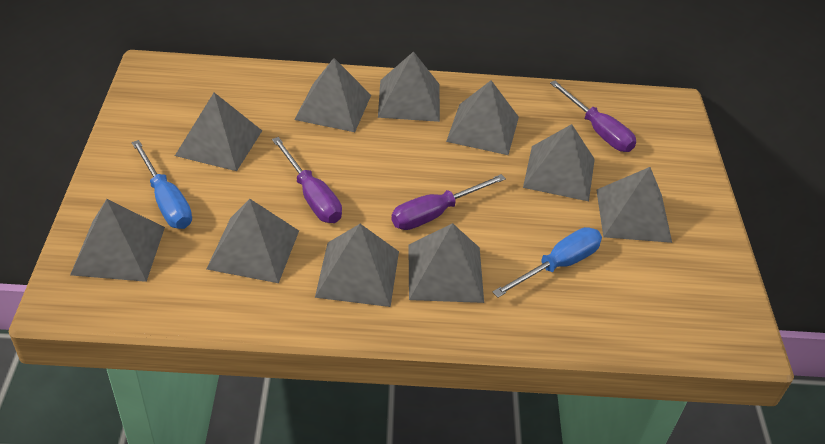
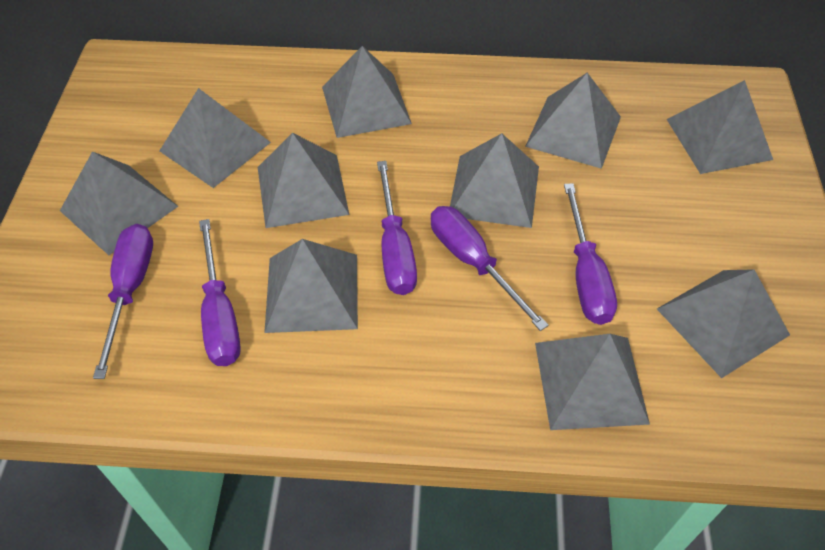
blue screwdriver: 2 -> 0
purple screwdriver: 3 -> 5

